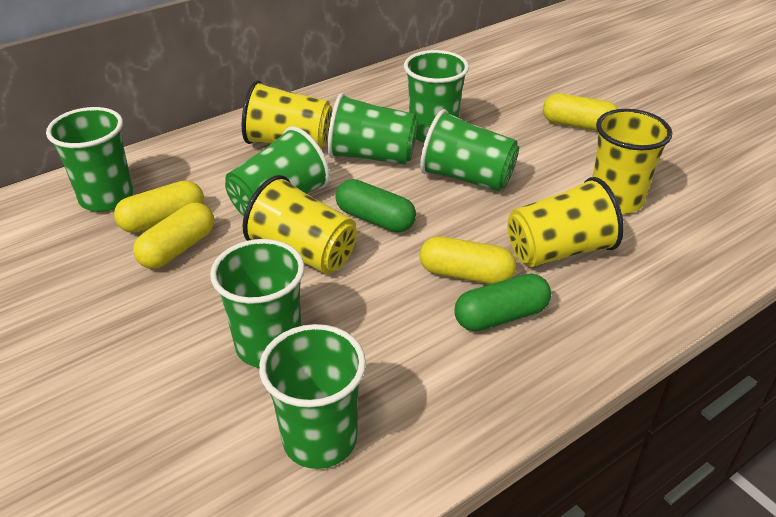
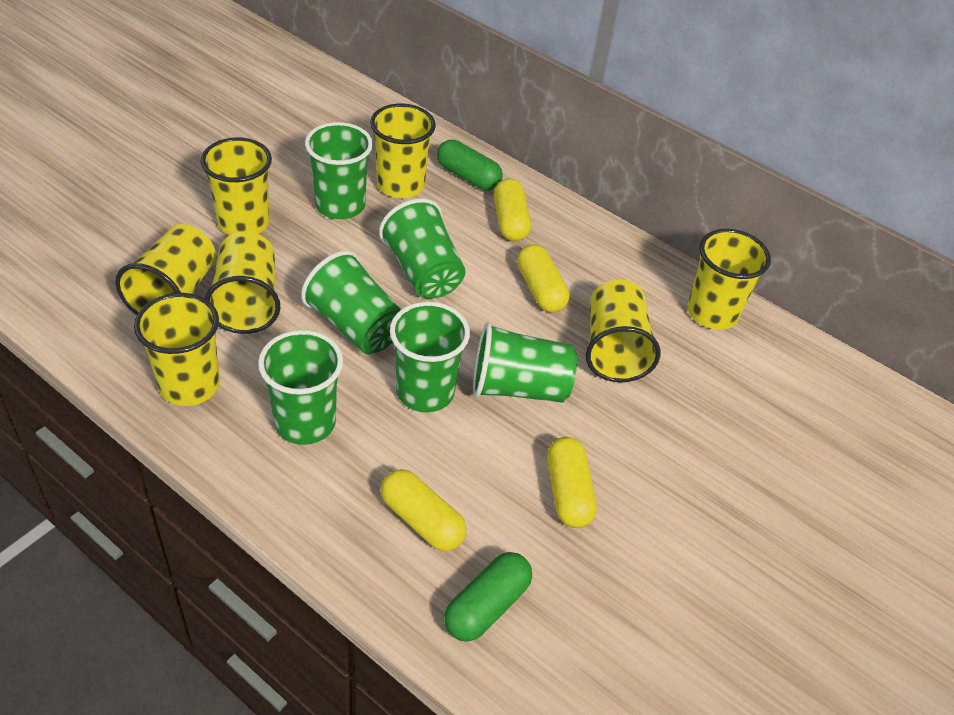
green cup: 7 -> 6
yellow cup: 4 -> 7

